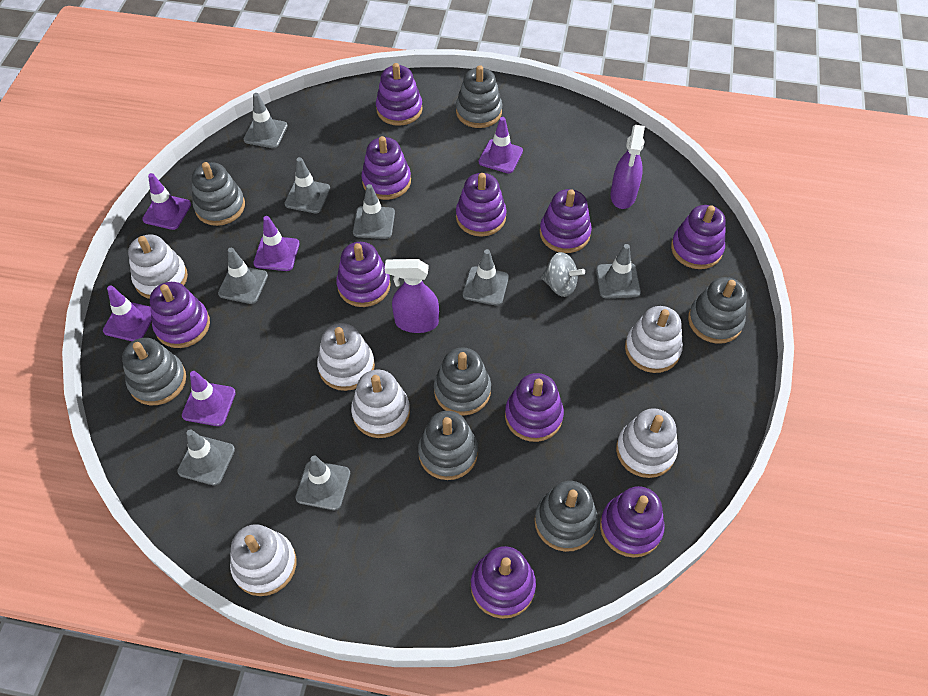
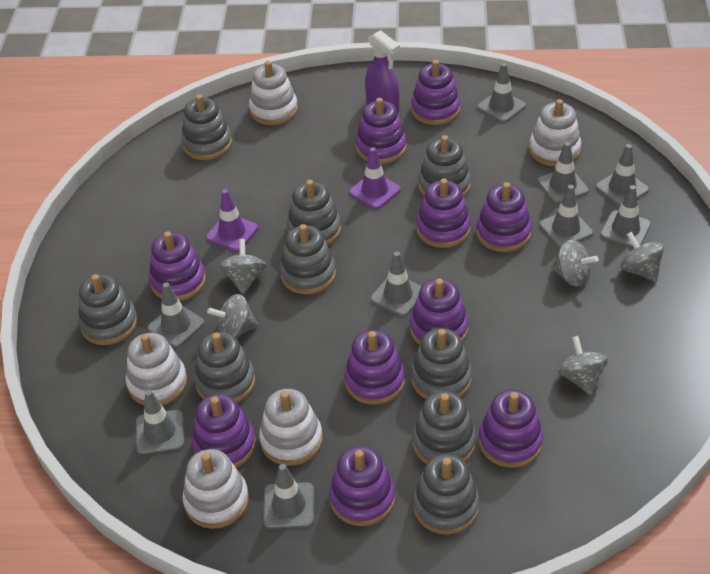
grey spinning top: 1 -> 5
grey stacking toy: 7 -> 9
grey traffic cone: 8 -> 9
purple spray bottle: 2 -> 1
purple traffic cone: 5 -> 2
white stacking toy: 6 -> 5

